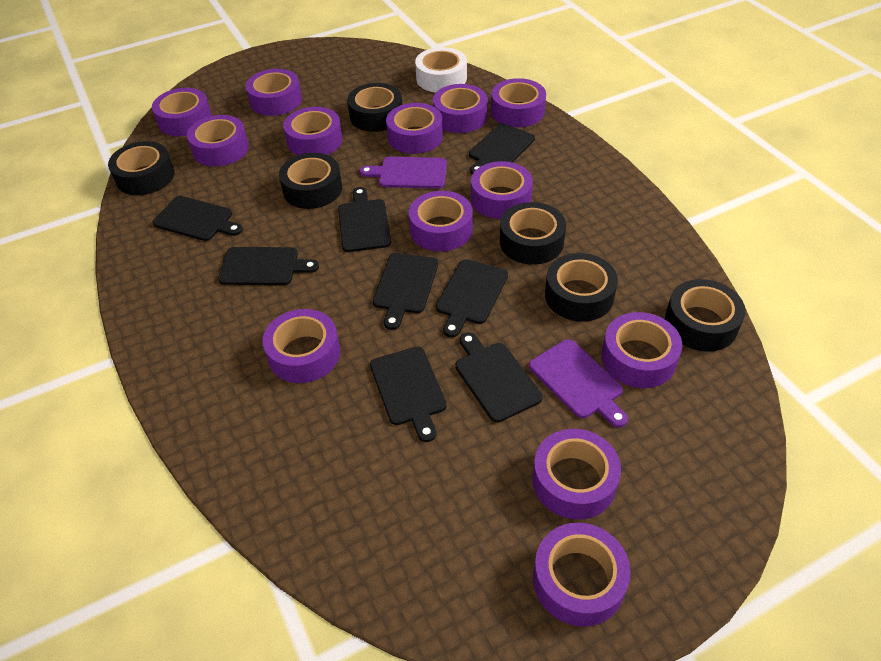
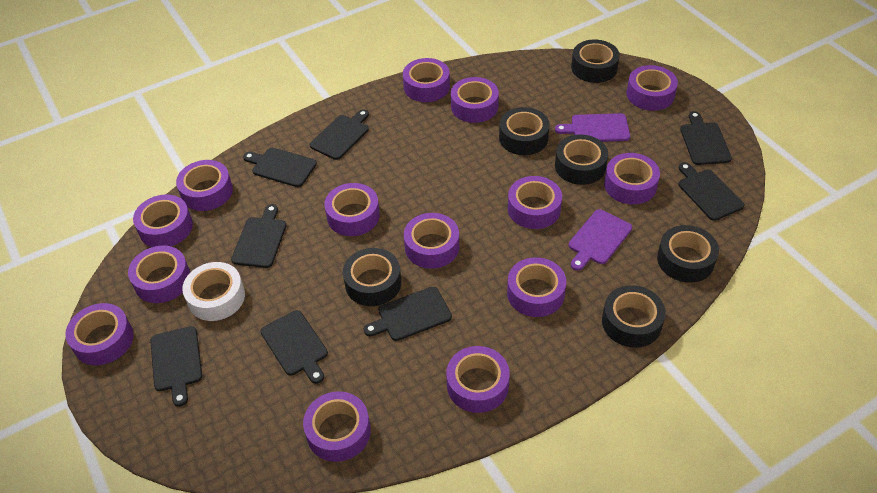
purple tape: 13 -> 14

